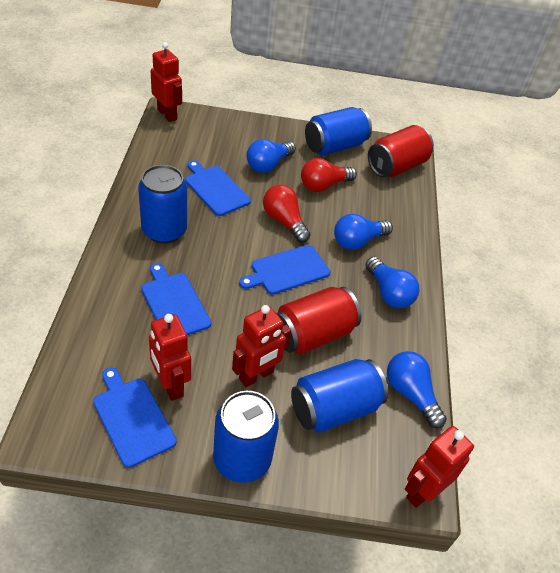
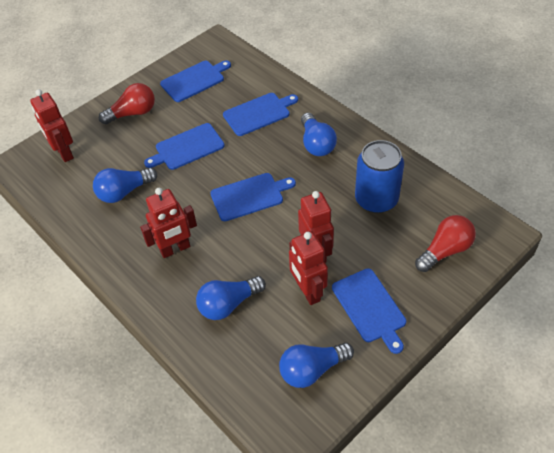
blue can: 4 -> 1
blue cutting board: 4 -> 5
red can: 2 -> 0

